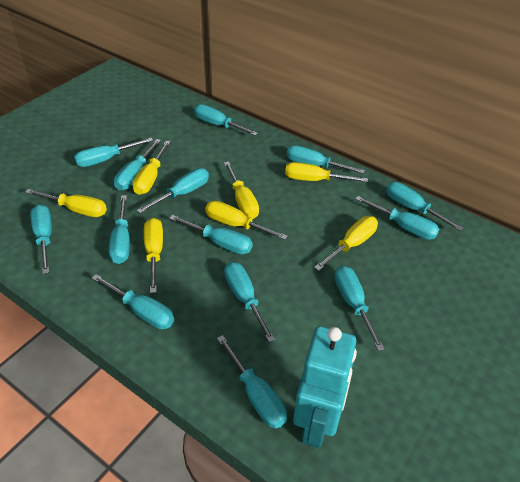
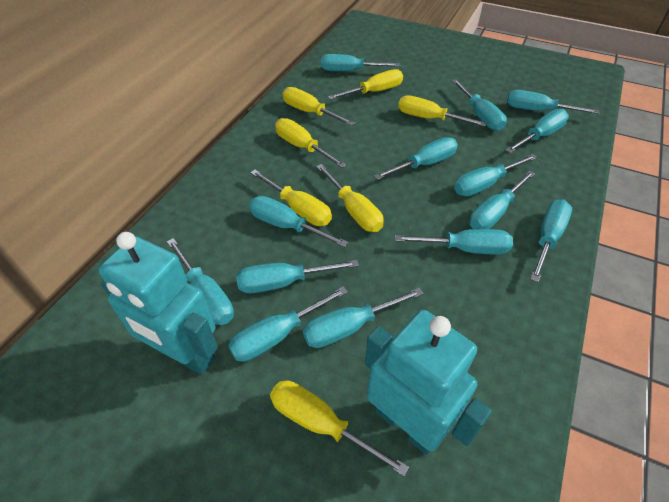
turquoise robot: 1 -> 2

